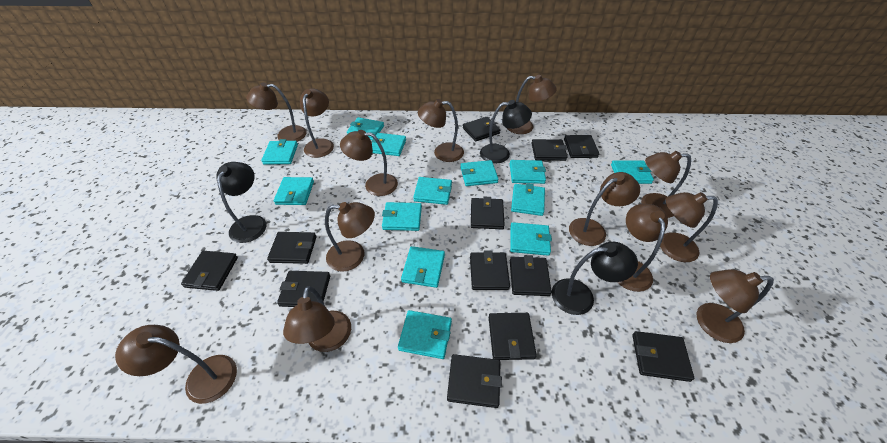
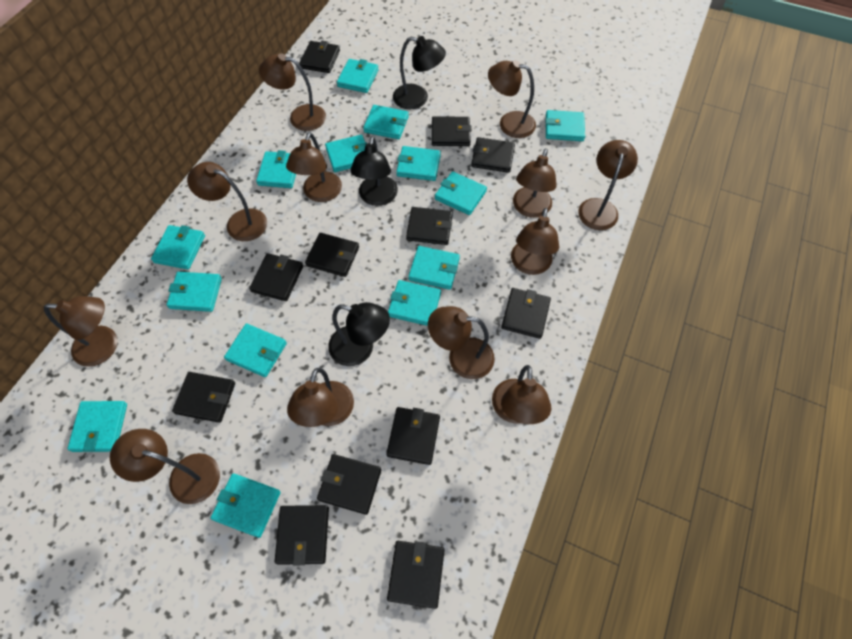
brown lamp: 13 -> 12
turquoise wallet: 13 -> 14

